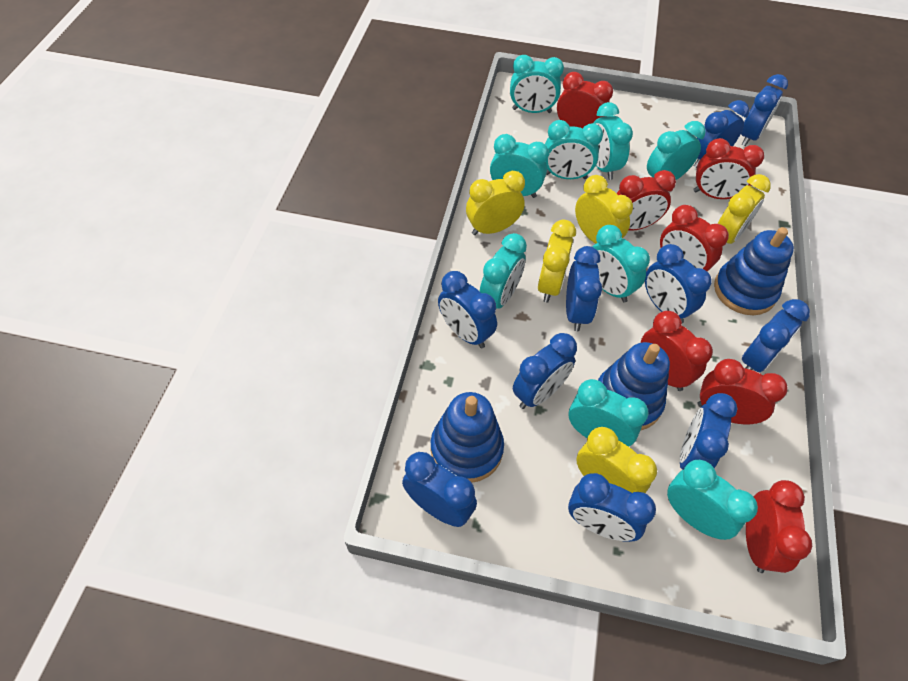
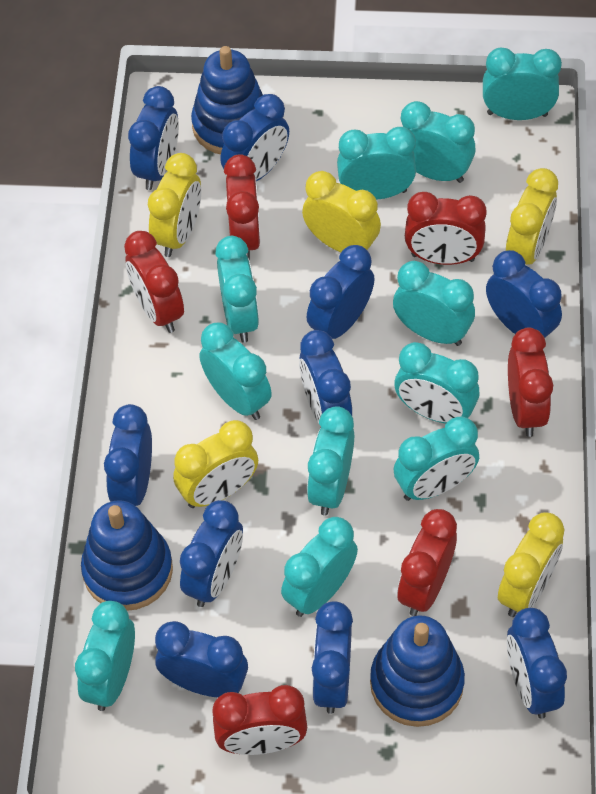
red clock: 7 -> 6
turquoise clock: 9 -> 11

